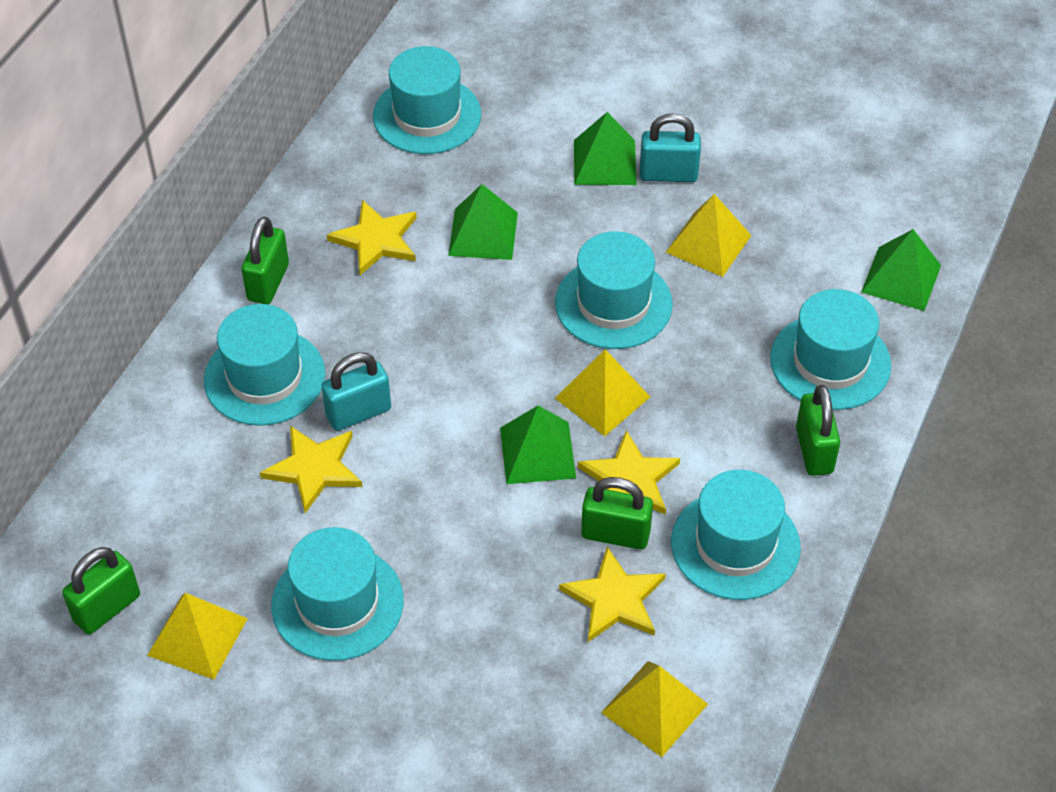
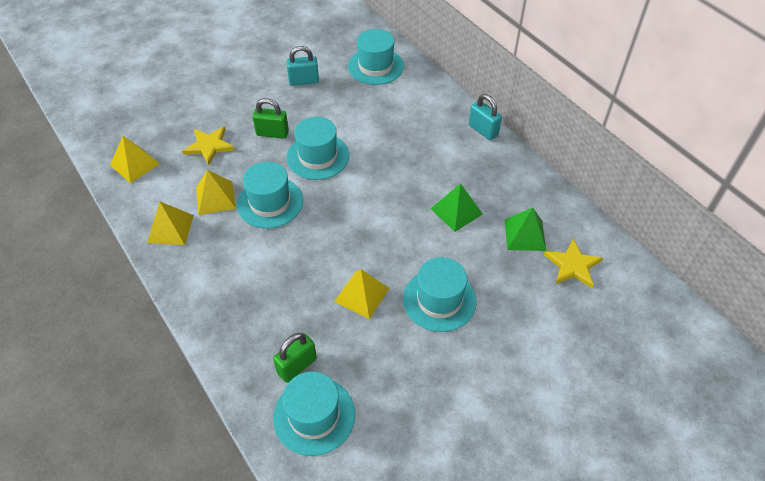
green padlock: 4 -> 2
green pyramid: 4 -> 2
turquoise hat: 6 -> 5
yellow star: 4 -> 2

